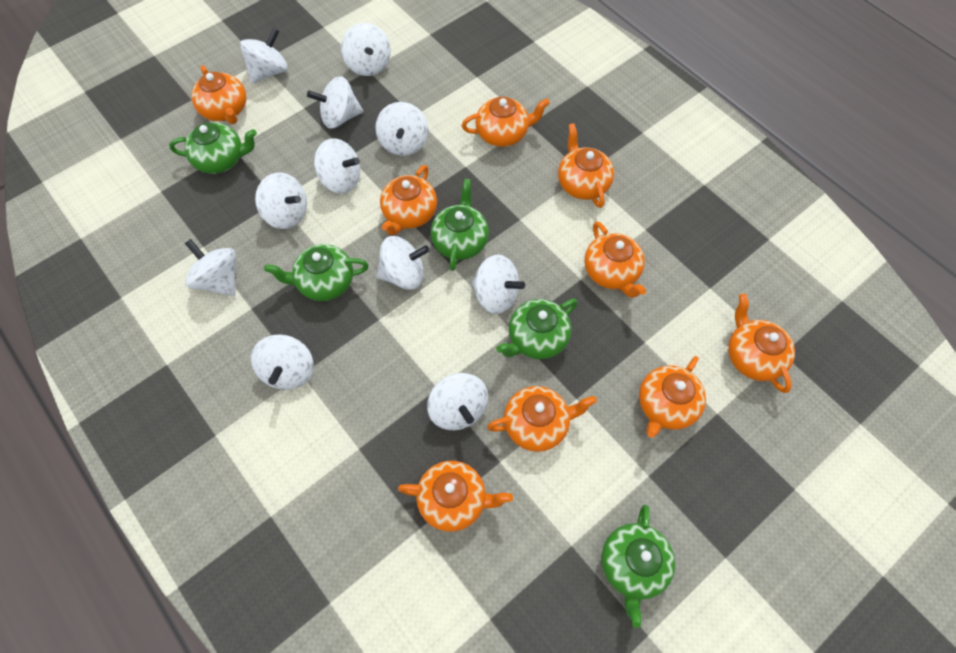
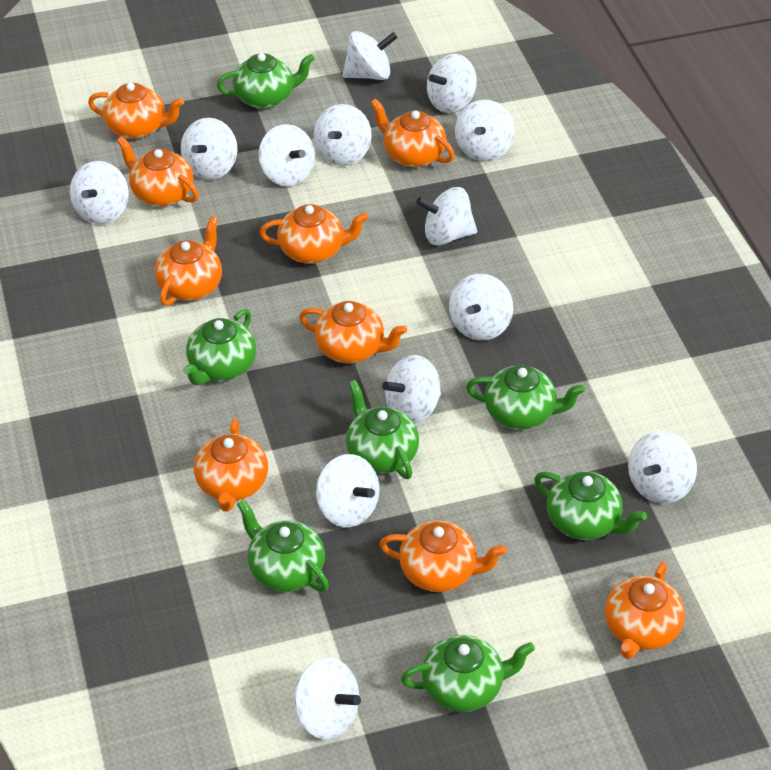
green teapot: 5 -> 7
white spinning top: 11 -> 13

